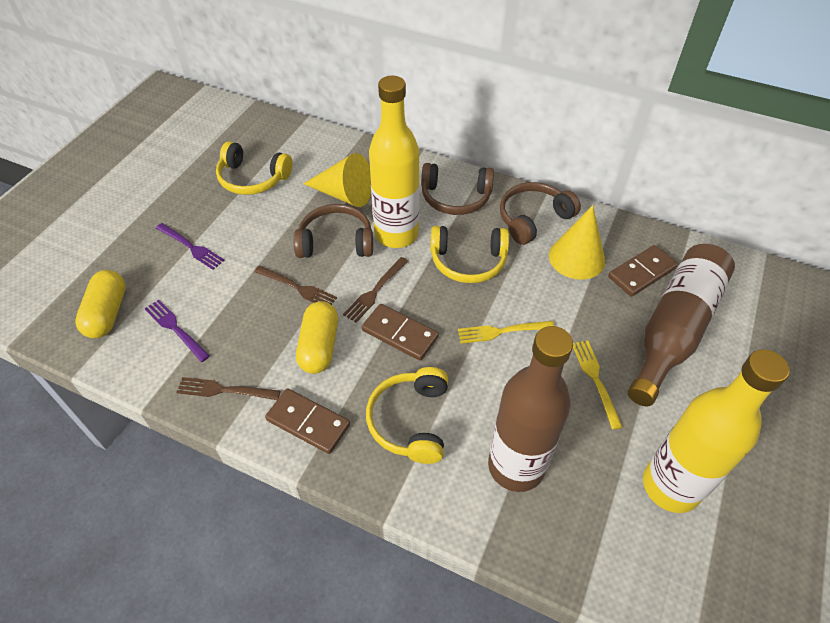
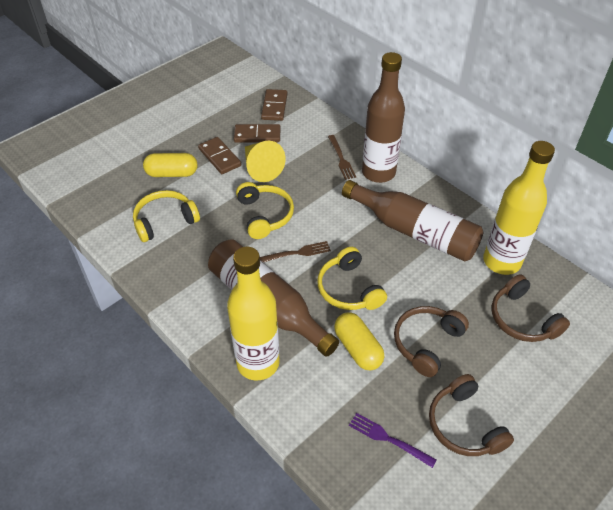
brown bottle: 2 -> 3
brown fork: 3 -> 2
purple fork: 2 -> 1
yellow cone: 2 -> 1
yellow fork: 2 -> 0

